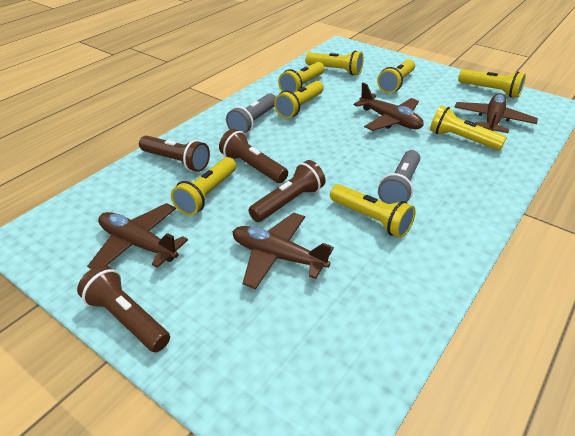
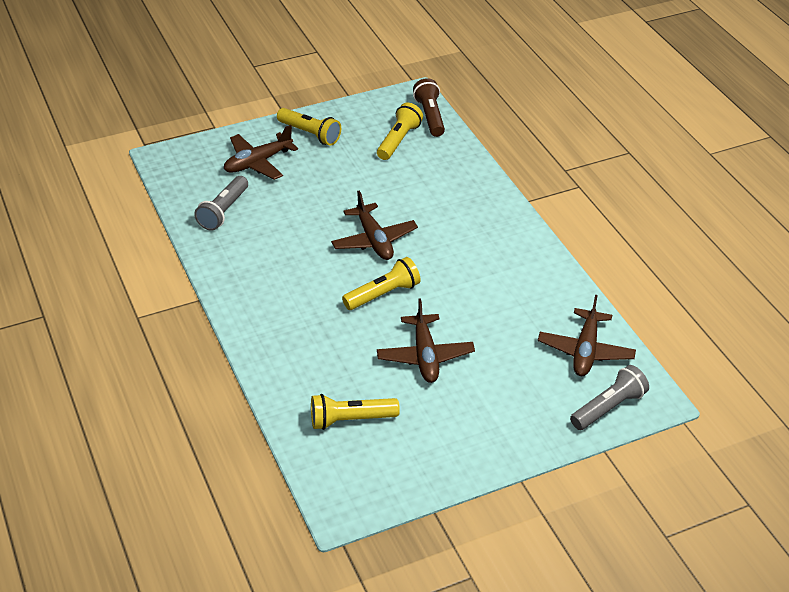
brown flashlight: 4 -> 1
yellow flashlight: 8 -> 4

